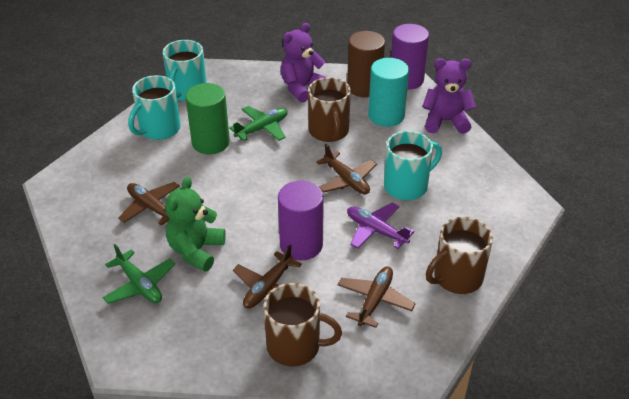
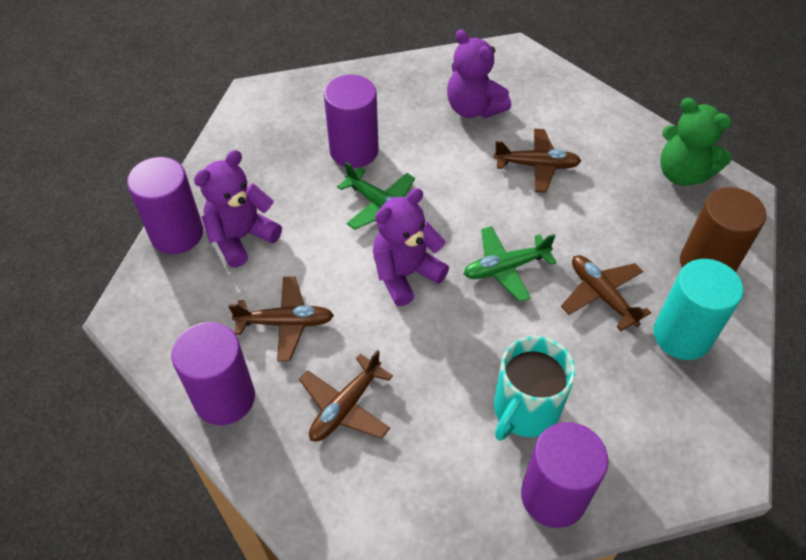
brown mug: 3 -> 0
green cylinder: 1 -> 0
purple cylinder: 2 -> 4
purple plane: 1 -> 0
purple teddy bear: 2 -> 3
turquoise mug: 3 -> 1

